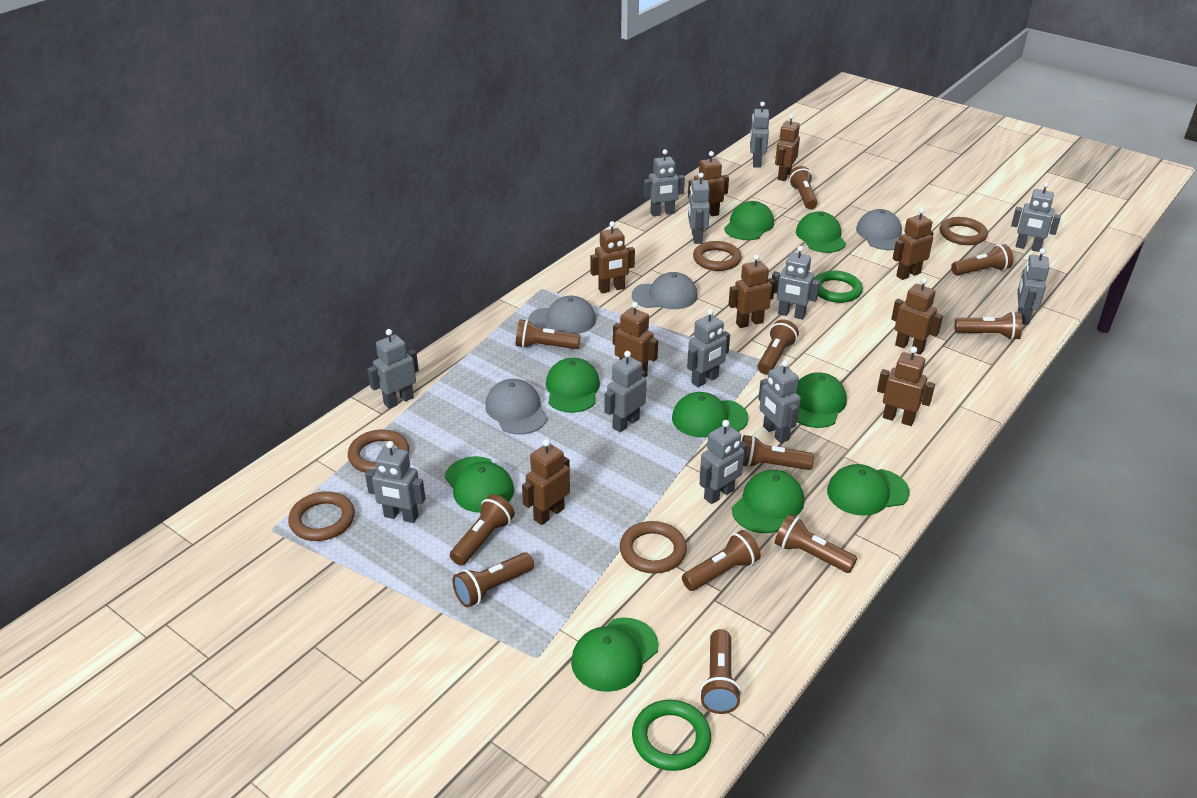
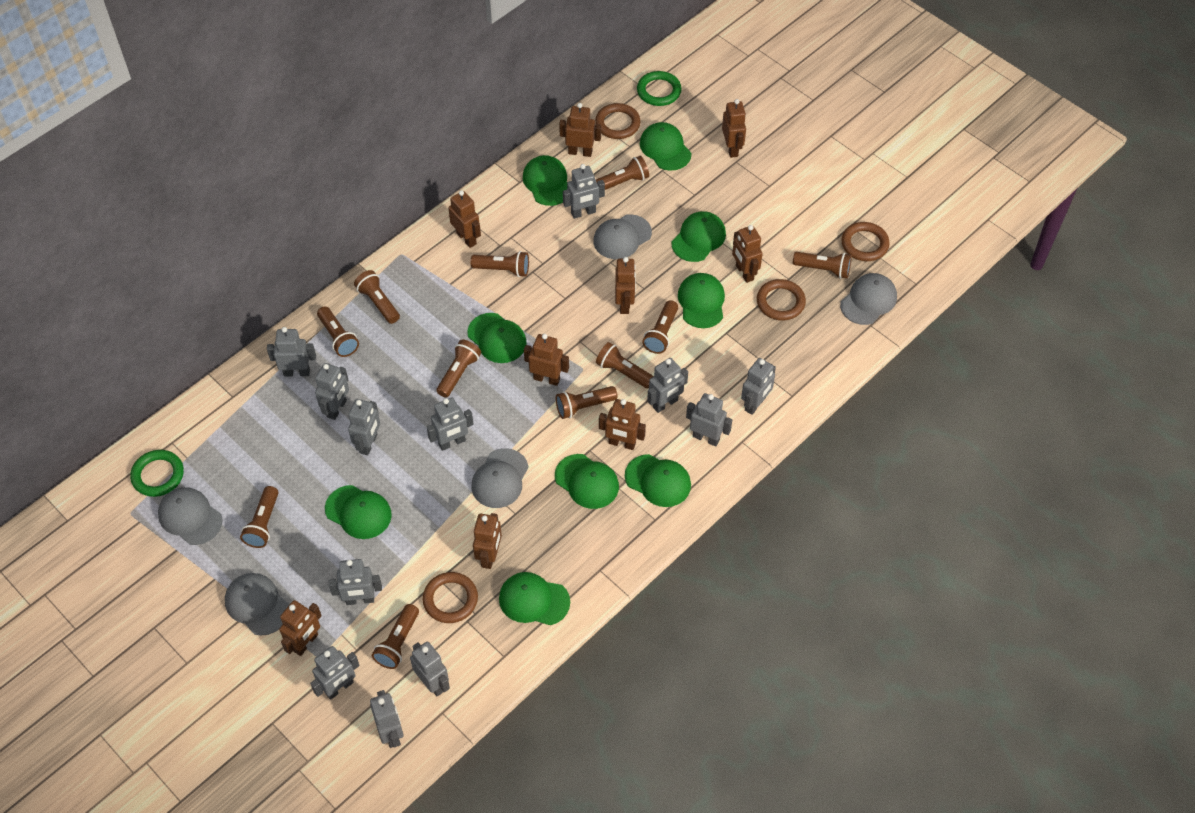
brown ring: 5 -> 4
grey cap: 4 -> 5

